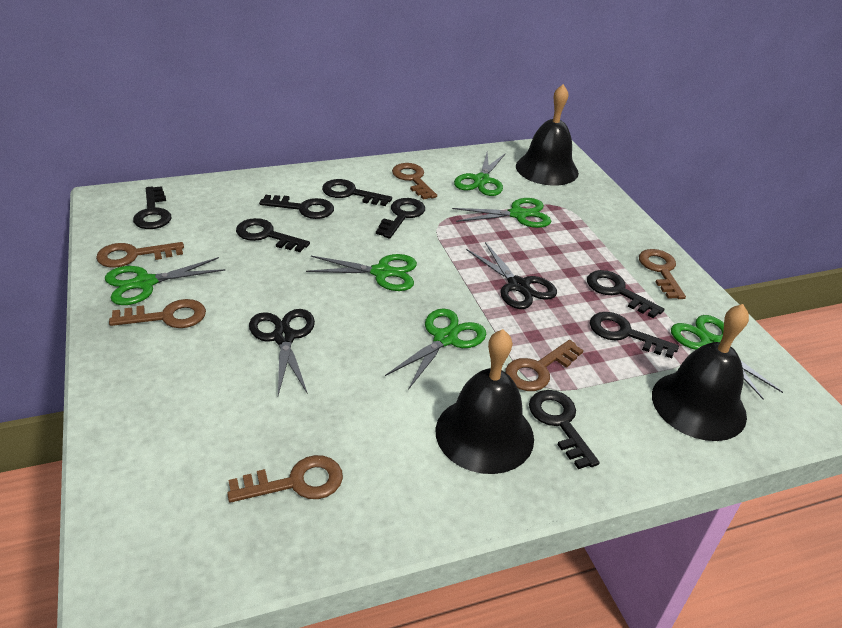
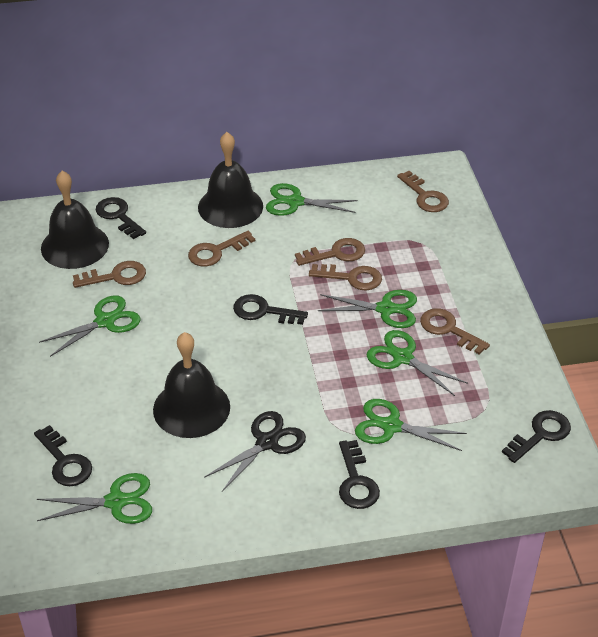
black key: 8 -> 5
black scissors: 2 -> 1

